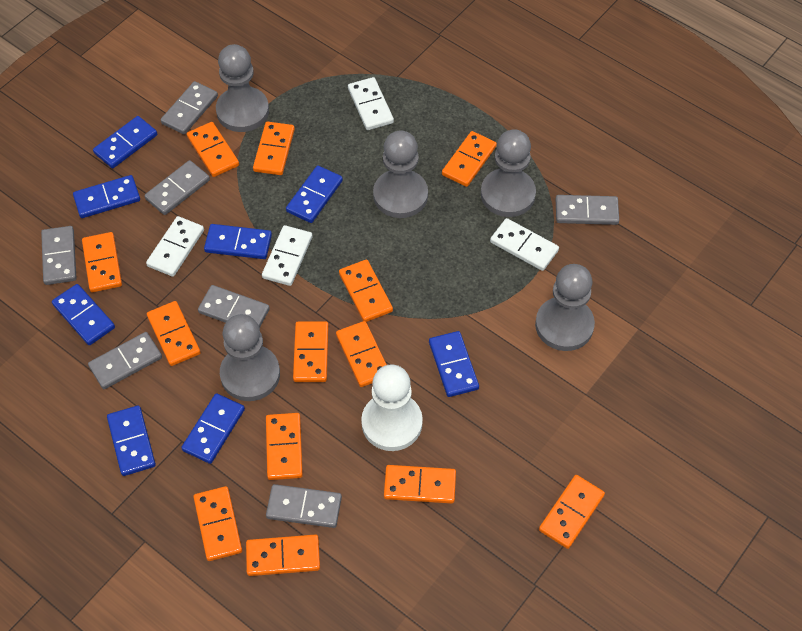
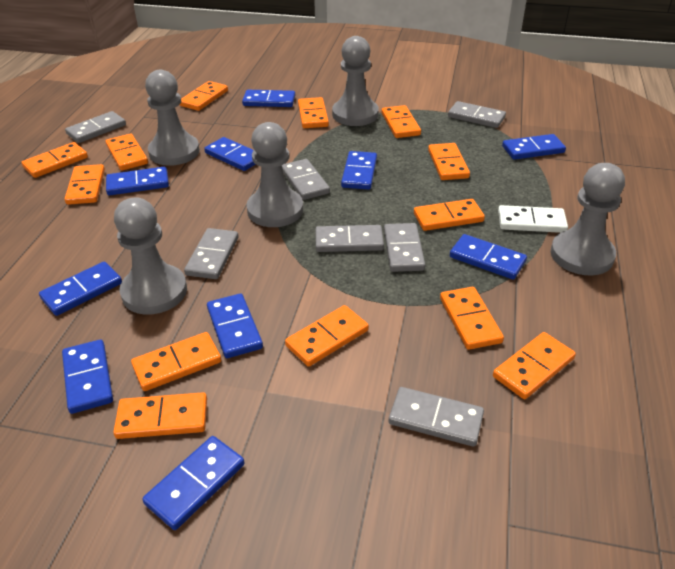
blue domino: 8 -> 10
white domino: 4 -> 1
white pawn: 1 -> 0

